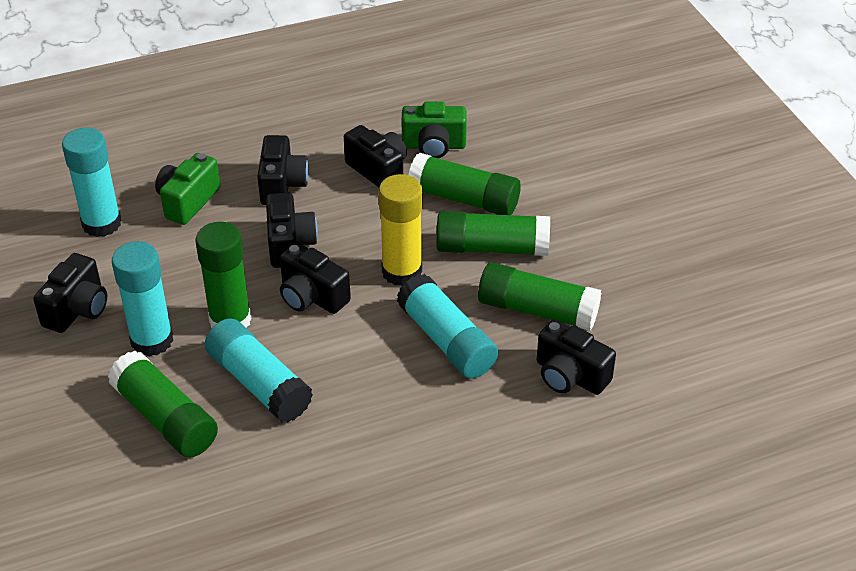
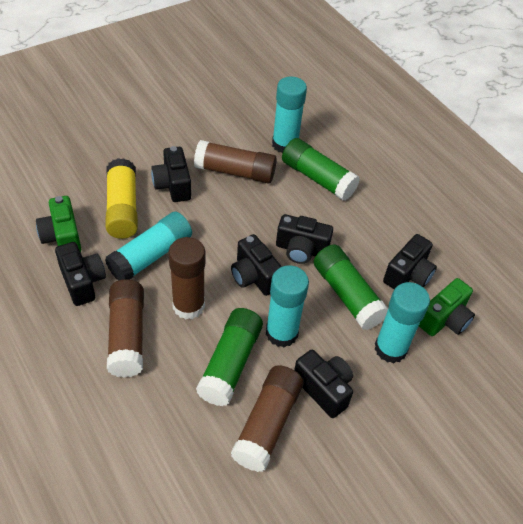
brown glue stick: 0 -> 4
green glue stick: 5 -> 3

